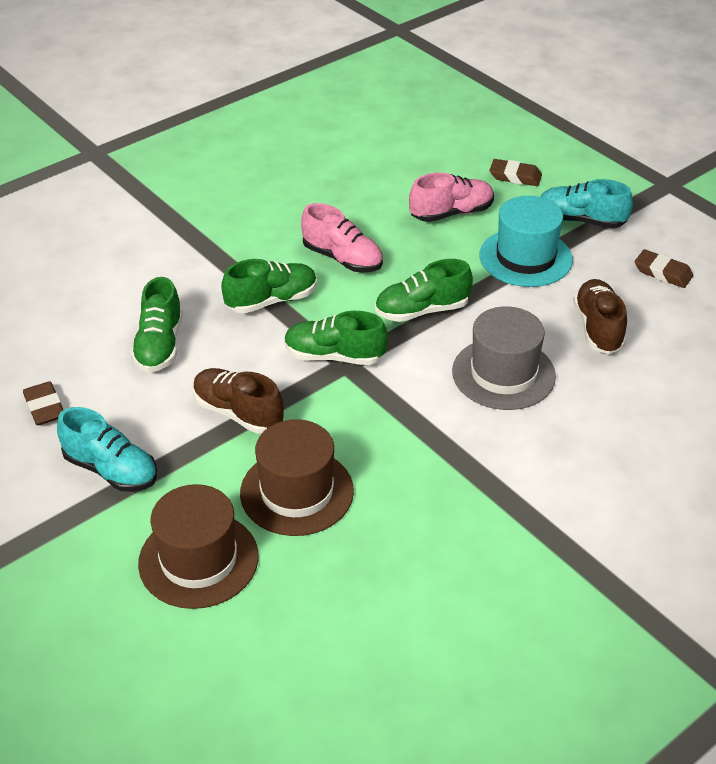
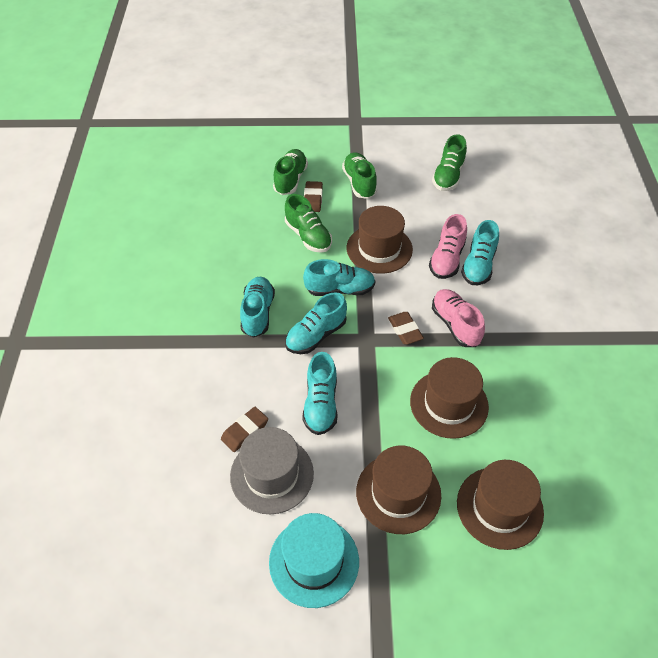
brown hat: 2 -> 4
brown shoe: 2 -> 0
turquoise shoe: 2 -> 5

